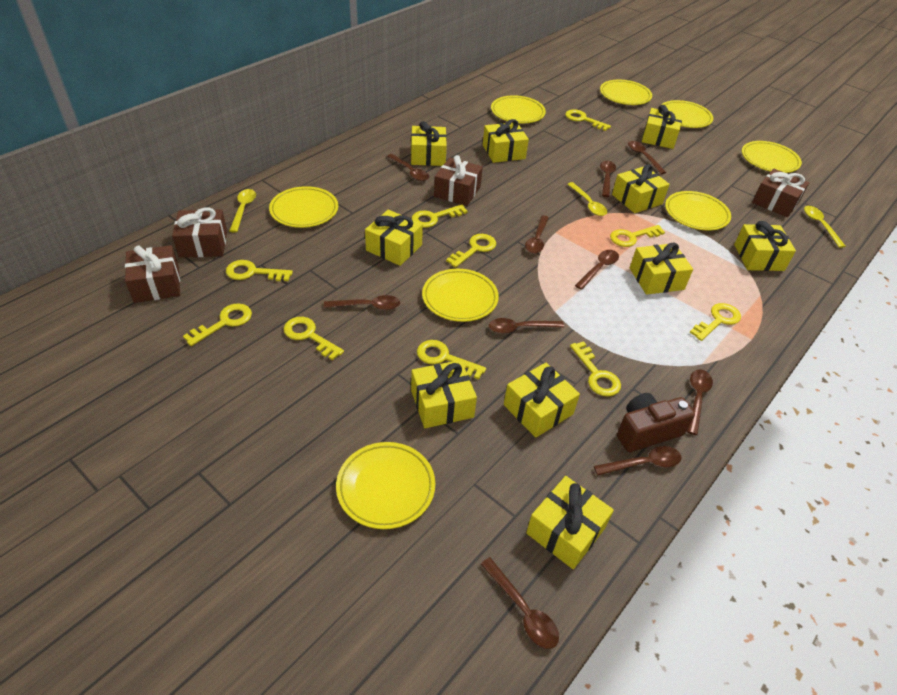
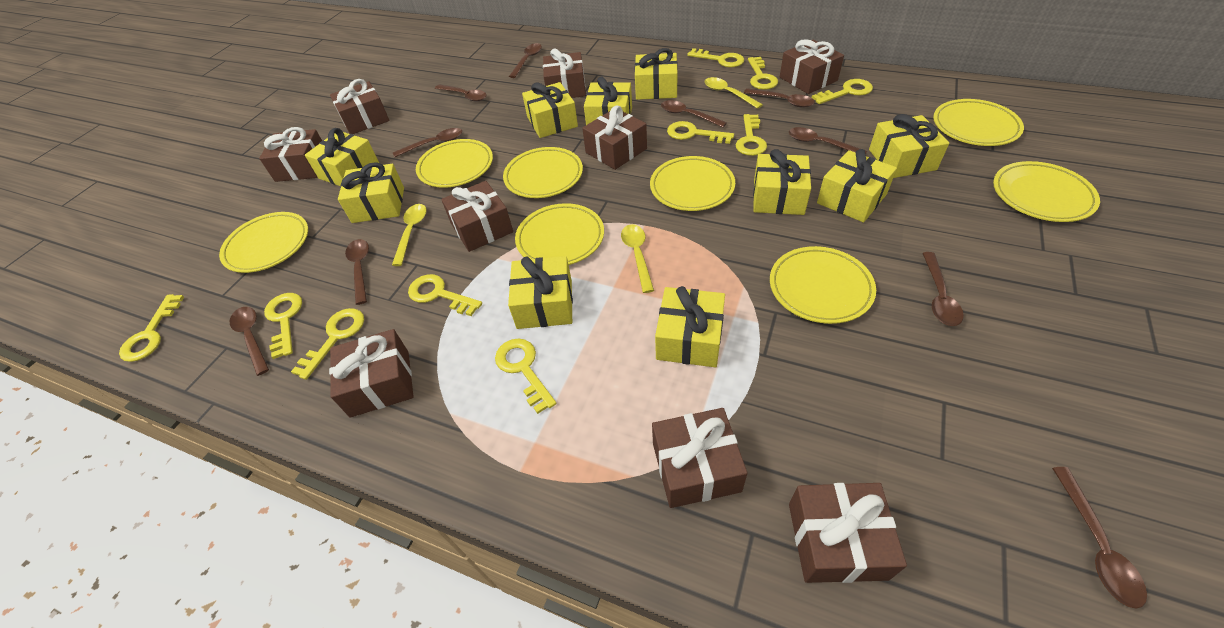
brown camera: 1 -> 0
brown gift: 4 -> 9

